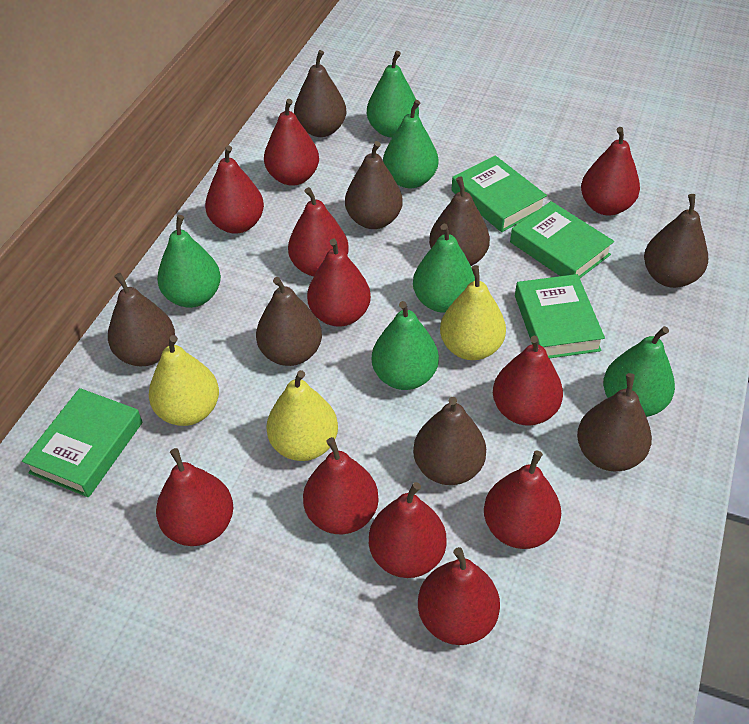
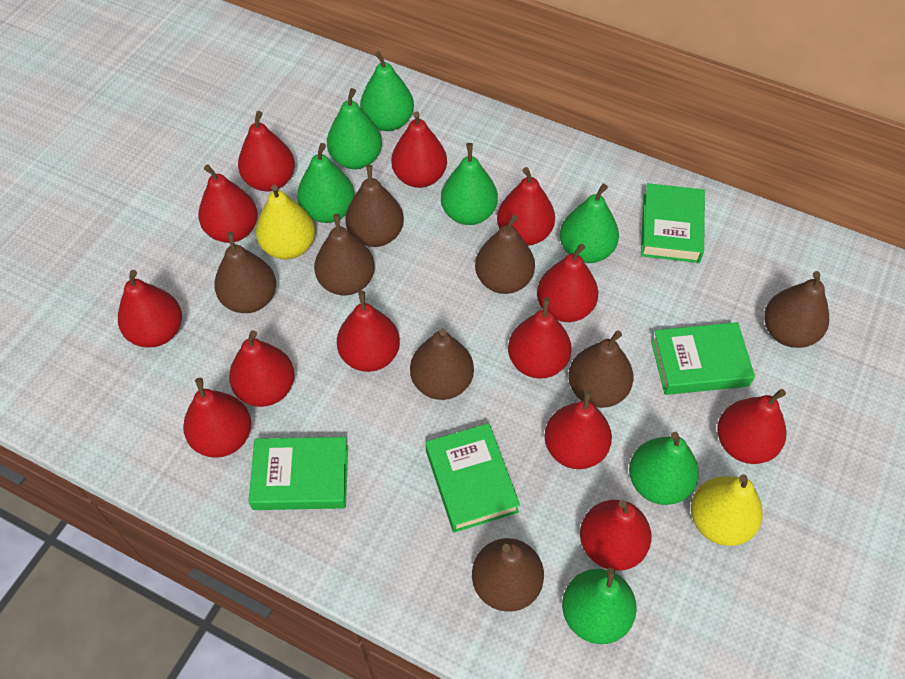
green pear: 6 -> 7
red pear: 11 -> 13
yellow pear: 3 -> 2

